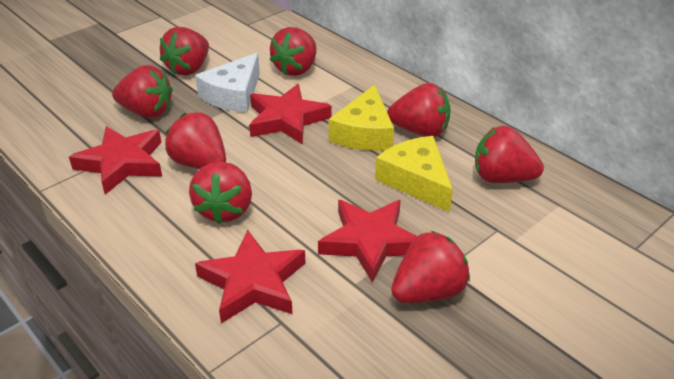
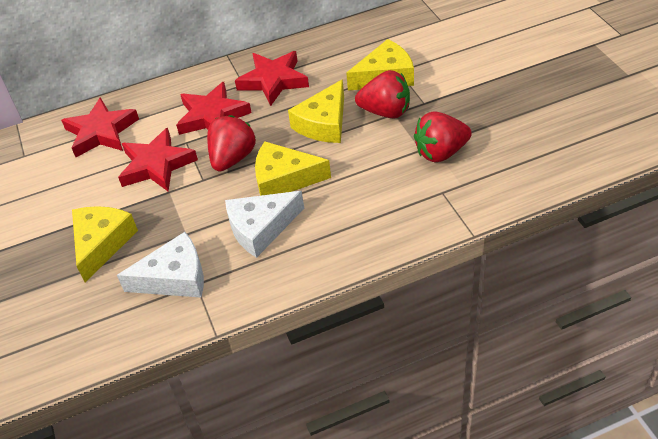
red strawberry: 8 -> 3
white cheese: 1 -> 2
yellow cheese: 2 -> 4

